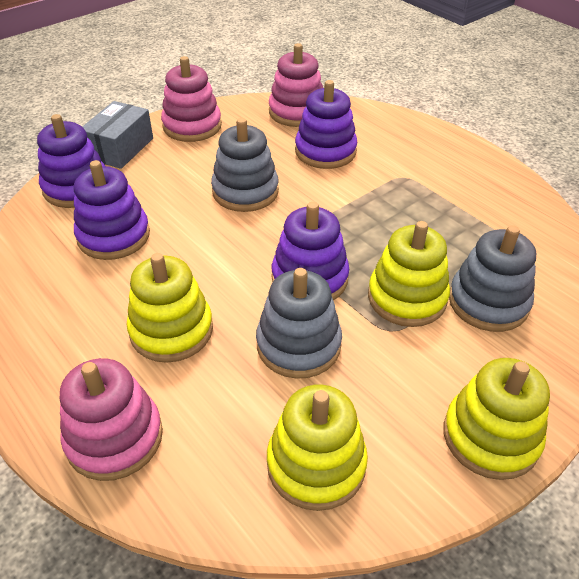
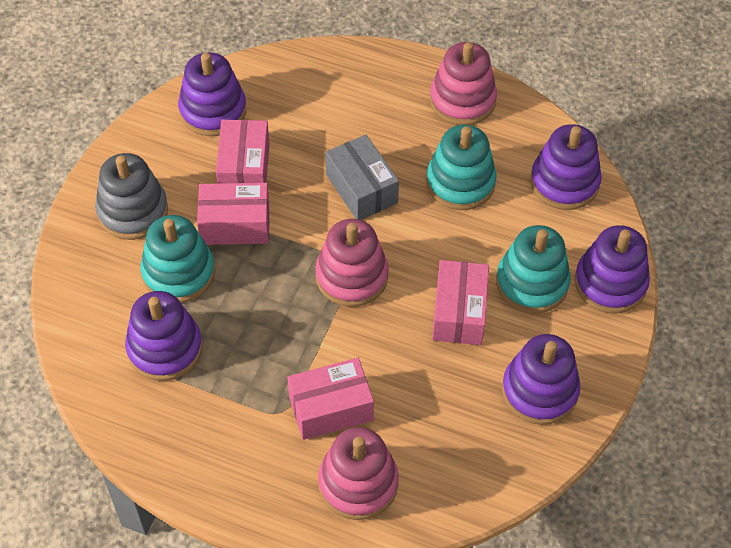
grey stacking toy: 3 -> 1
pink box: 0 -> 4
purple stacking toy: 4 -> 5
turquoise stacking toy: 0 -> 3
yellow stacking toy: 4 -> 0

